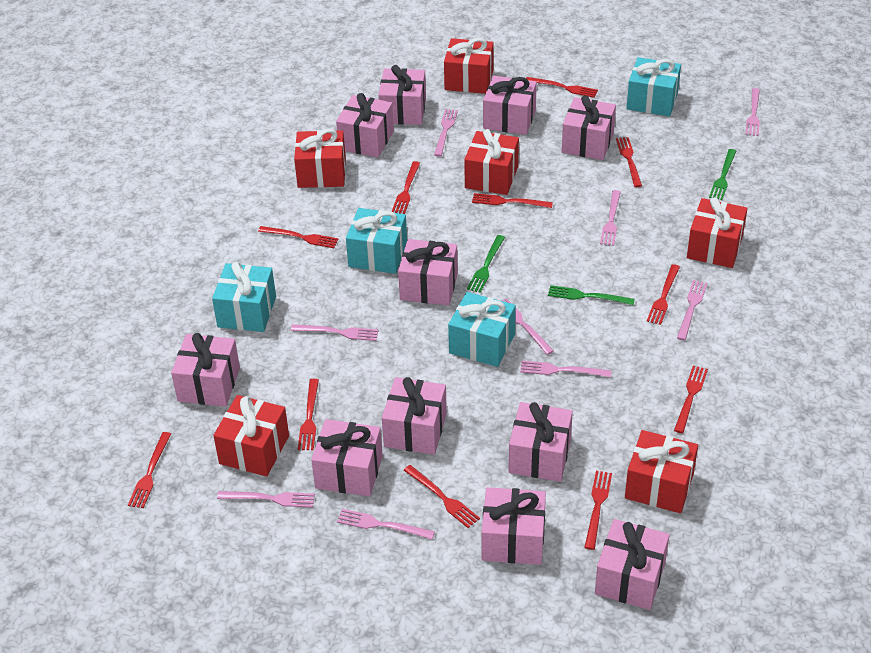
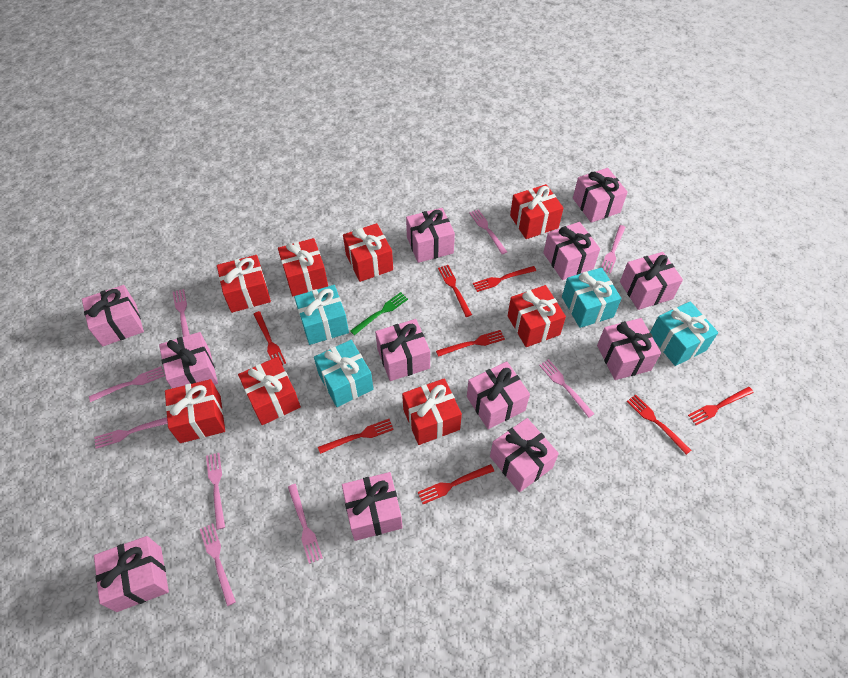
green fork: 3 -> 1
pink gift: 11 -> 12
red fork: 11 -> 8
red gift: 6 -> 8

